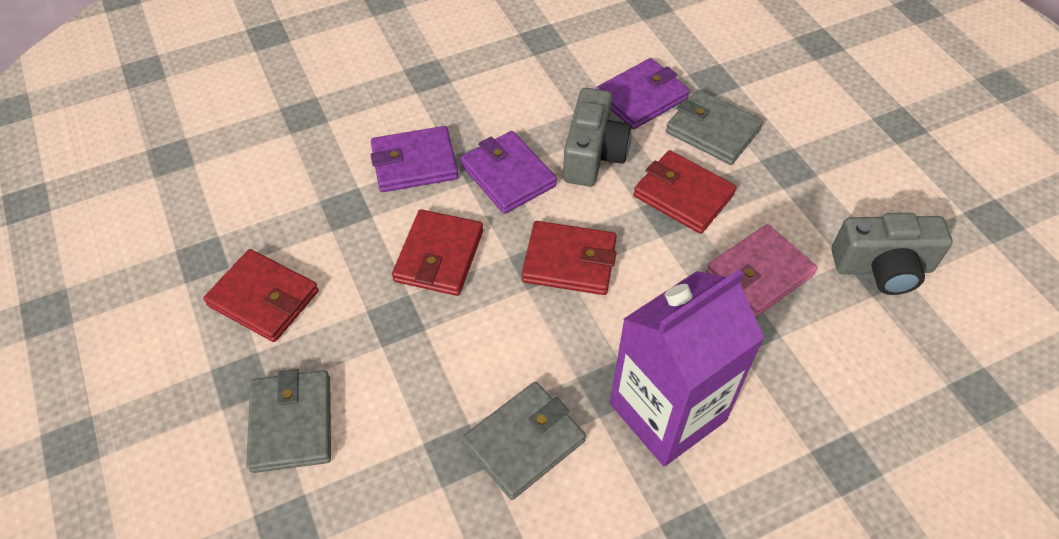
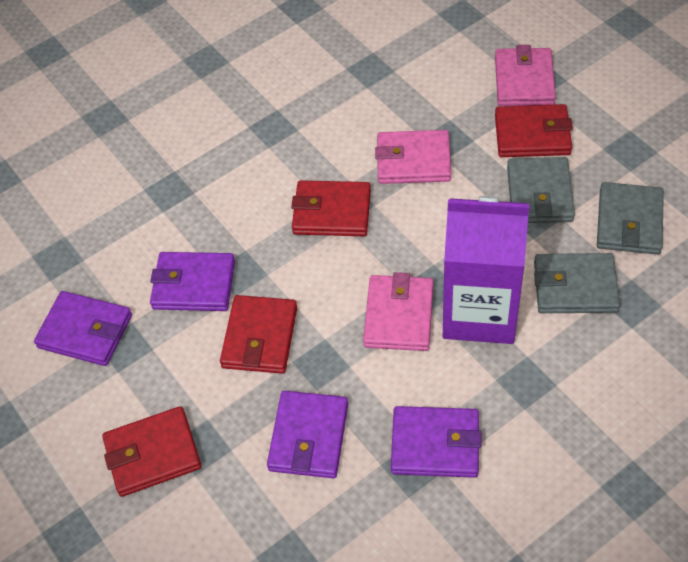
grey camera: 2 -> 0
pink wallet: 1 -> 3
purple wallet: 3 -> 4

